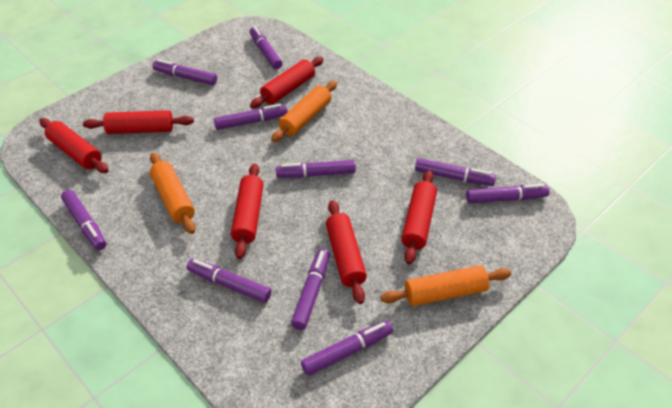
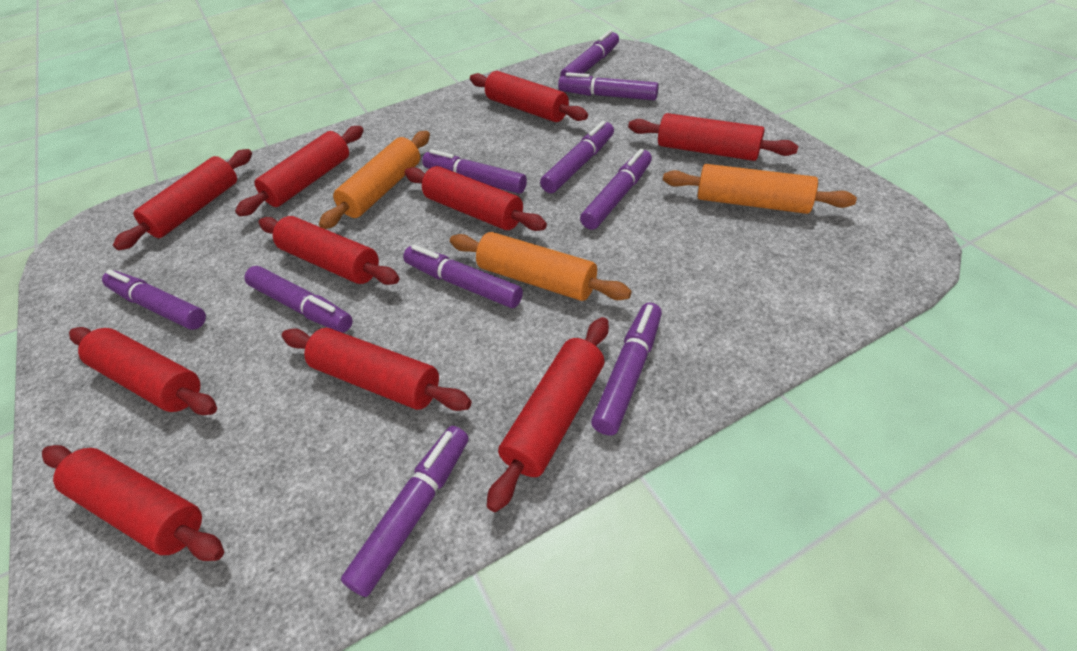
red rolling pin: 6 -> 10

